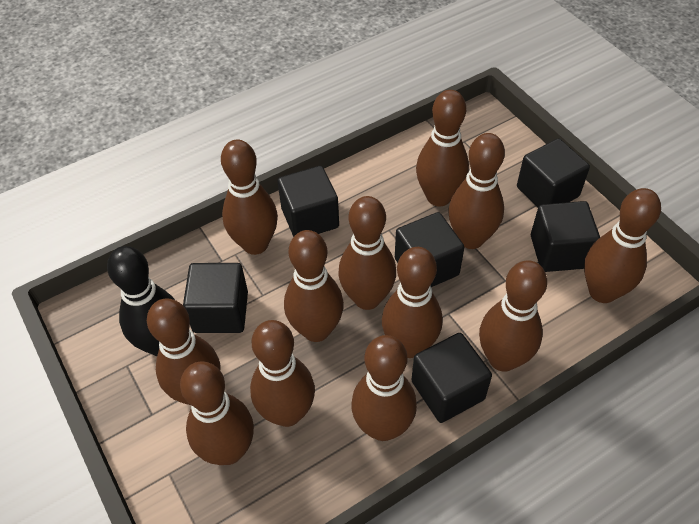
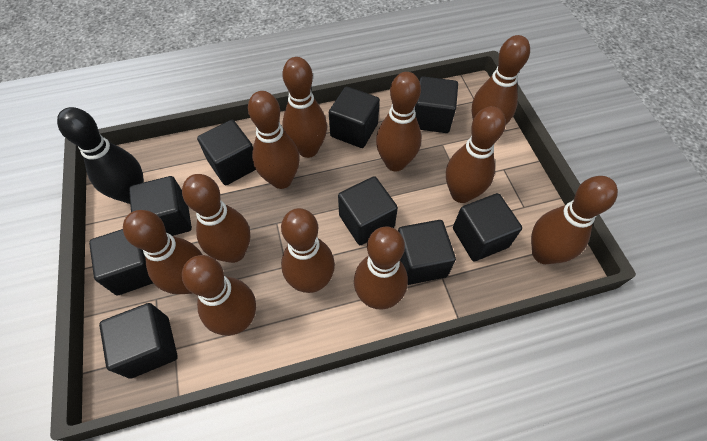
black cube: 6 -> 9
brown bowling pin: 12 -> 11

